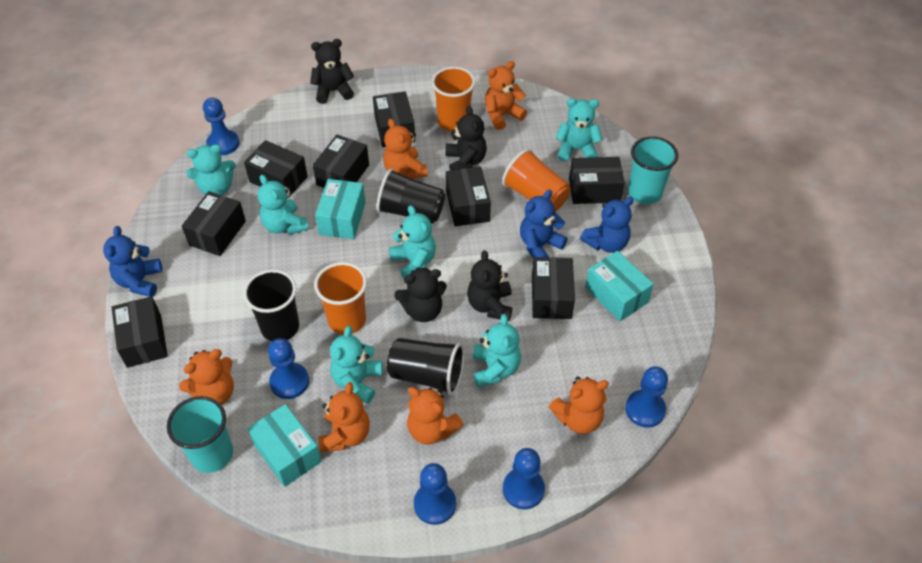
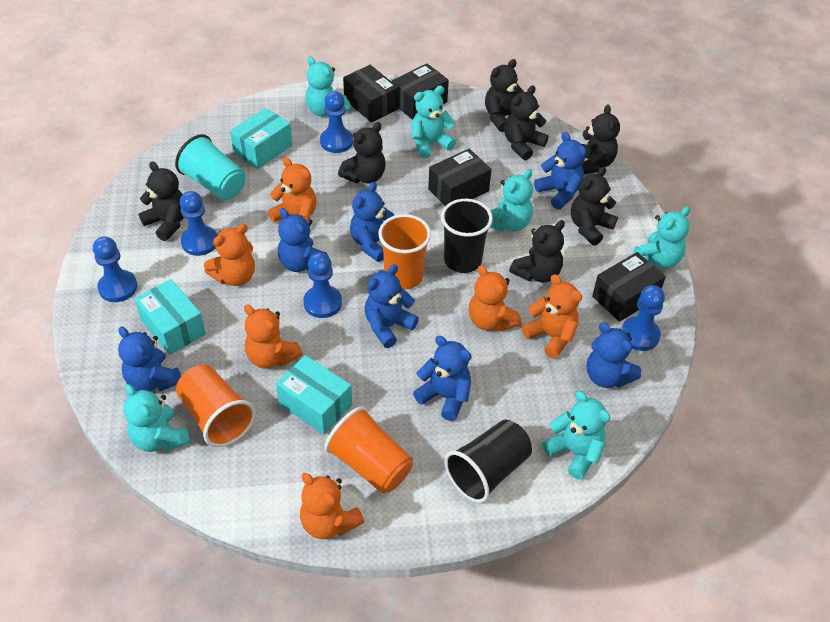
black box: 8 -> 4
black cup: 3 -> 2
black teddy bear: 4 -> 7
blue teddy bear: 3 -> 7
turquoise cup: 2 -> 1

